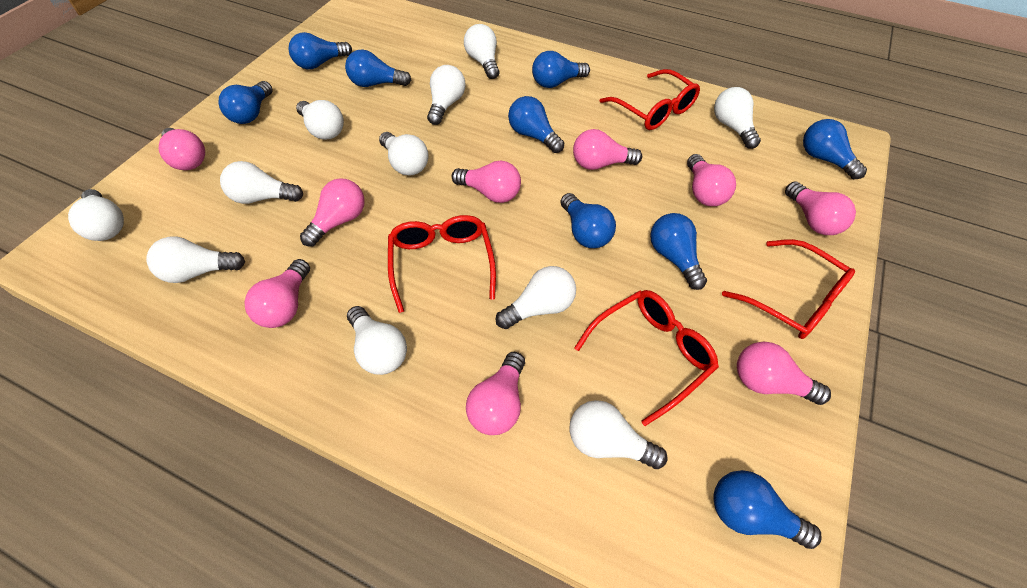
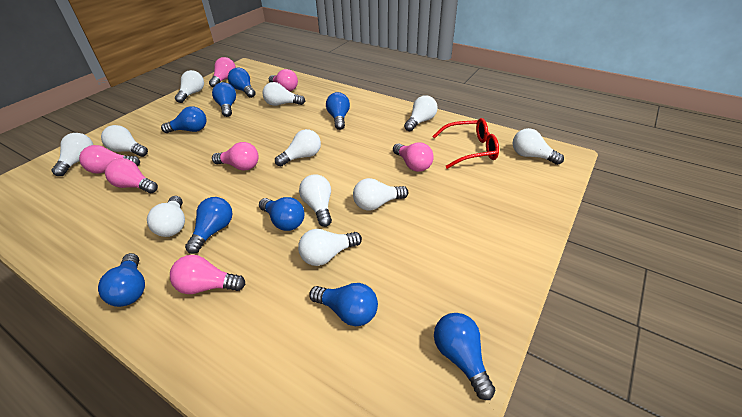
pink light bulb: 9 -> 7
red glasses: 4 -> 1

